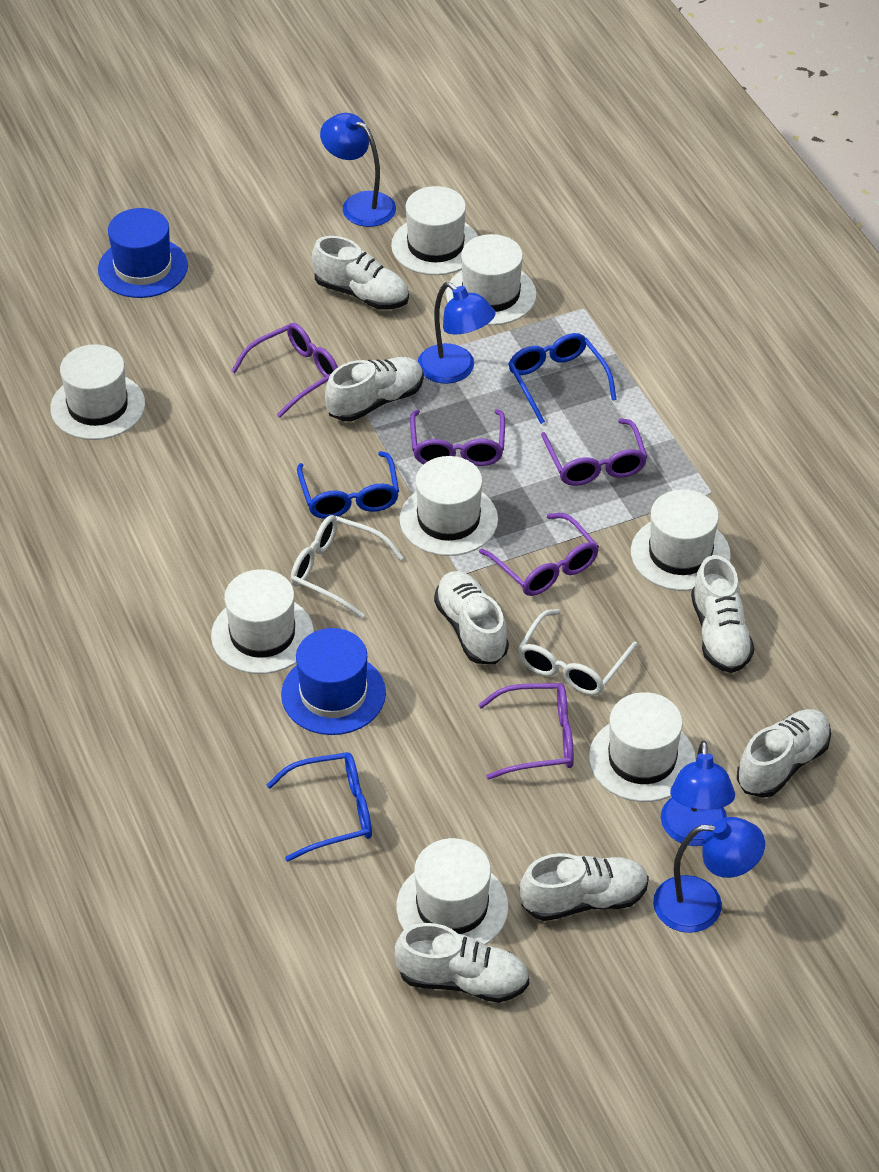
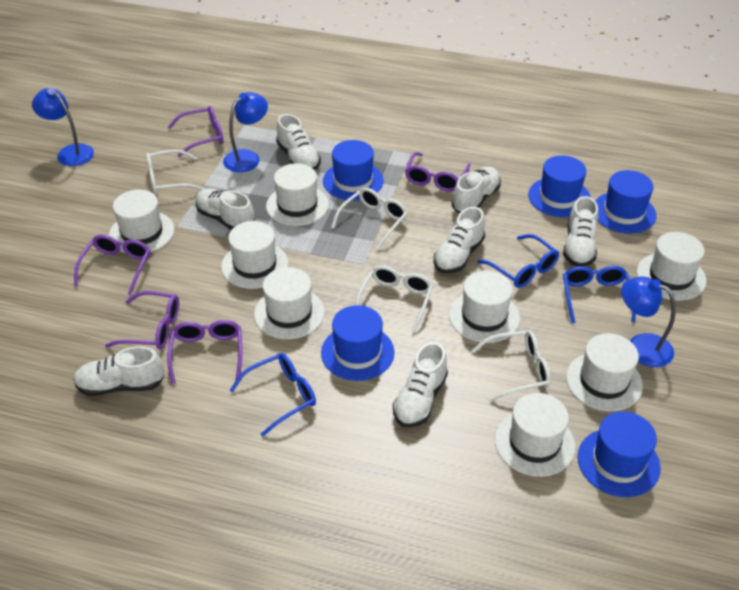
blue hat: 2 -> 5
blue lamp: 4 -> 3
white glasses: 2 -> 4

